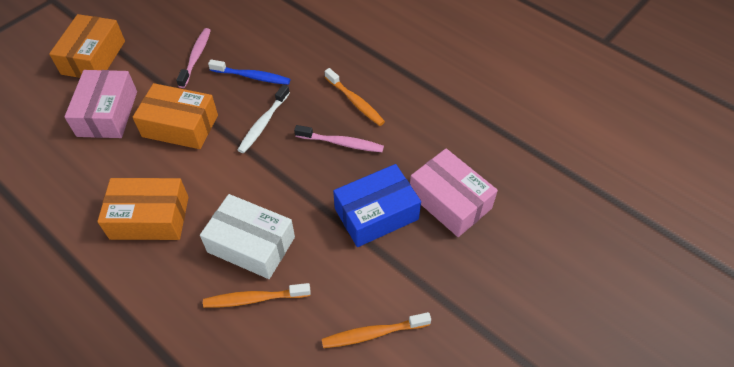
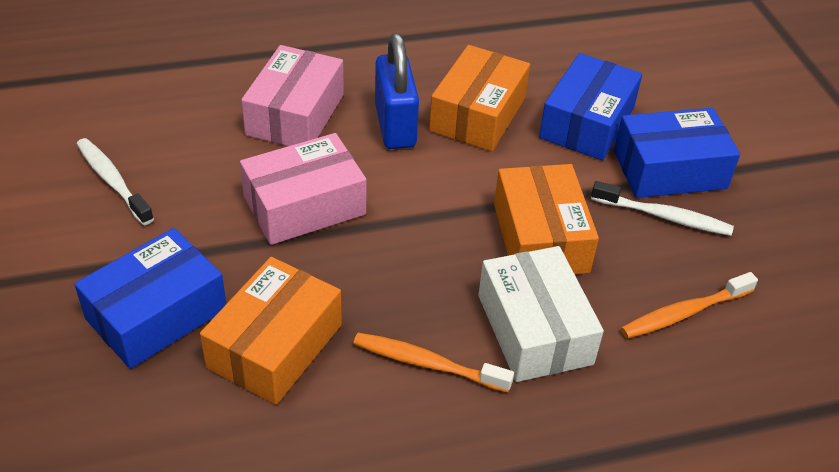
blue box: 1 -> 3
blue padlock: 0 -> 1
blue toothbrush: 1 -> 0
orange toothbrush: 3 -> 2
pink toothbrush: 2 -> 0
white toothbrush: 1 -> 2

